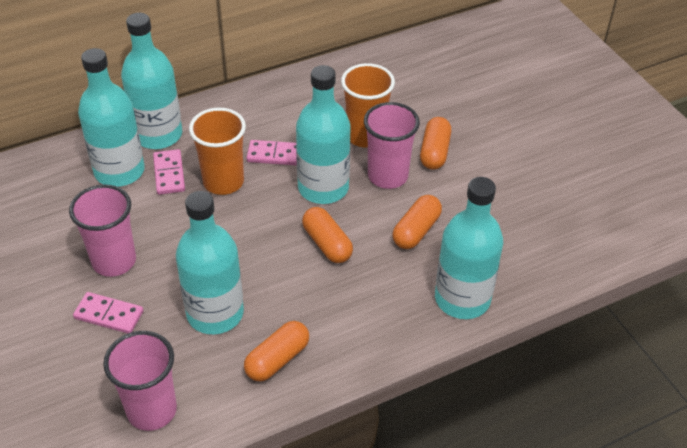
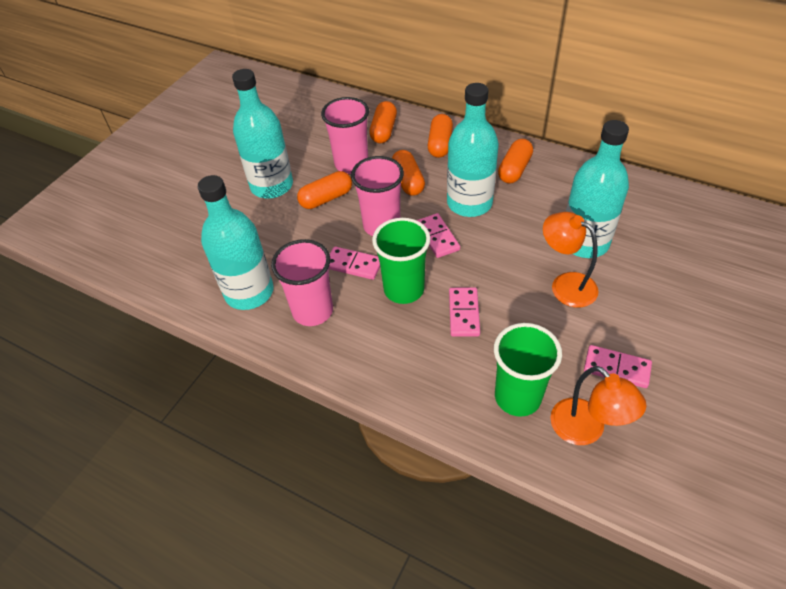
green cup: 0 -> 2
orange capsule: 4 -> 5
orange cup: 2 -> 0
orange lamp: 0 -> 2
pink domino: 3 -> 4
turquoise bottle: 5 -> 4

